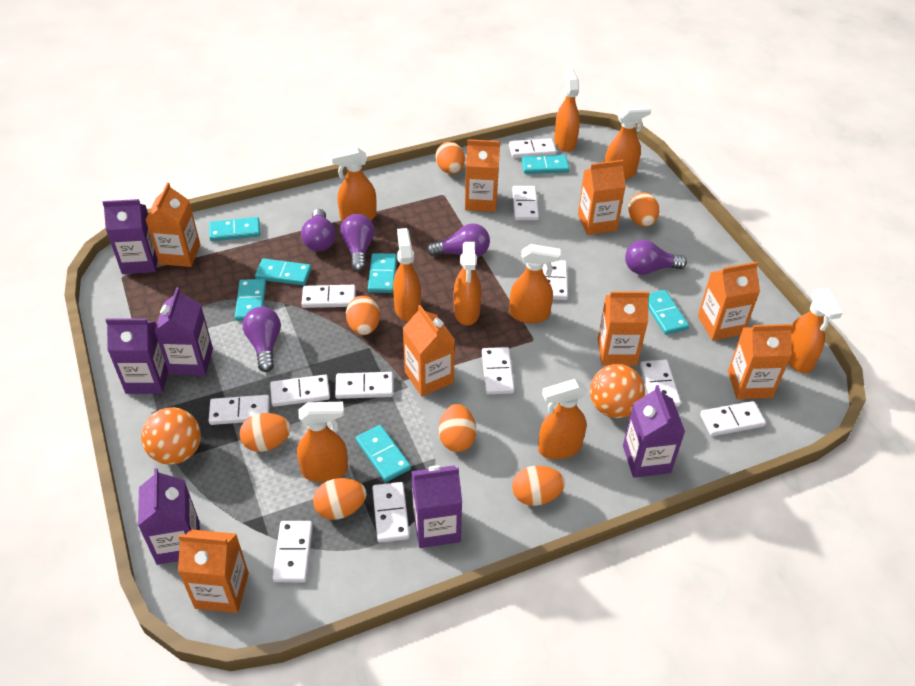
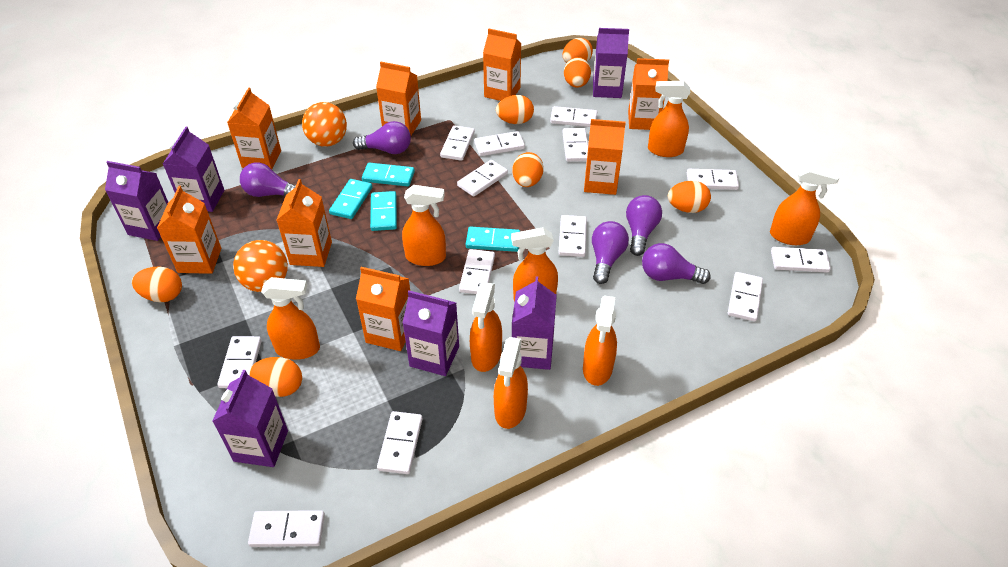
orange spray bottle: 9 -> 8
turquoise domino: 7 -> 4
white domino: 12 -> 13

